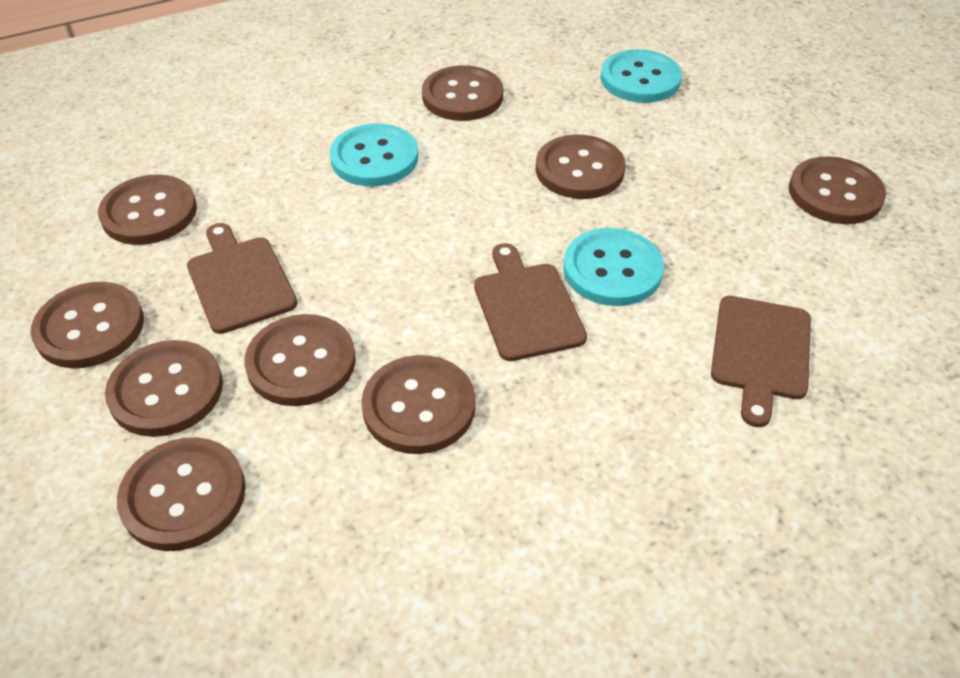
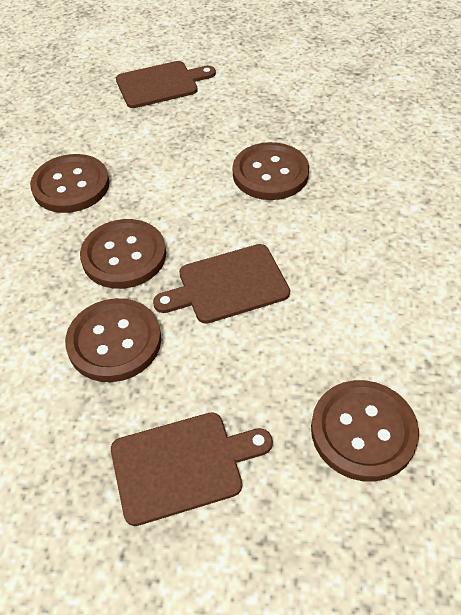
brown button: 9 -> 5
turquoise button: 3 -> 0

